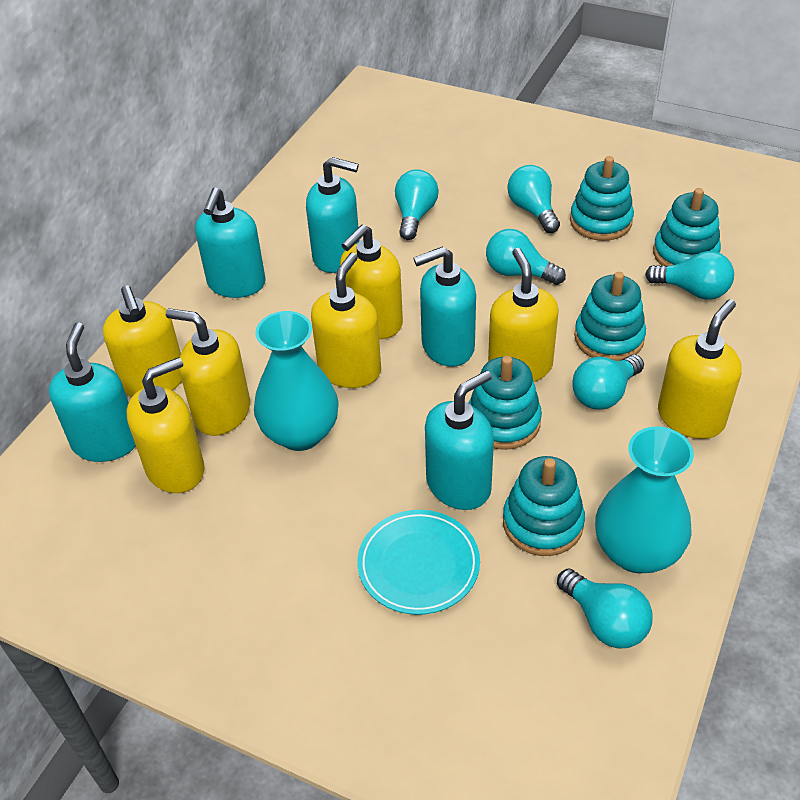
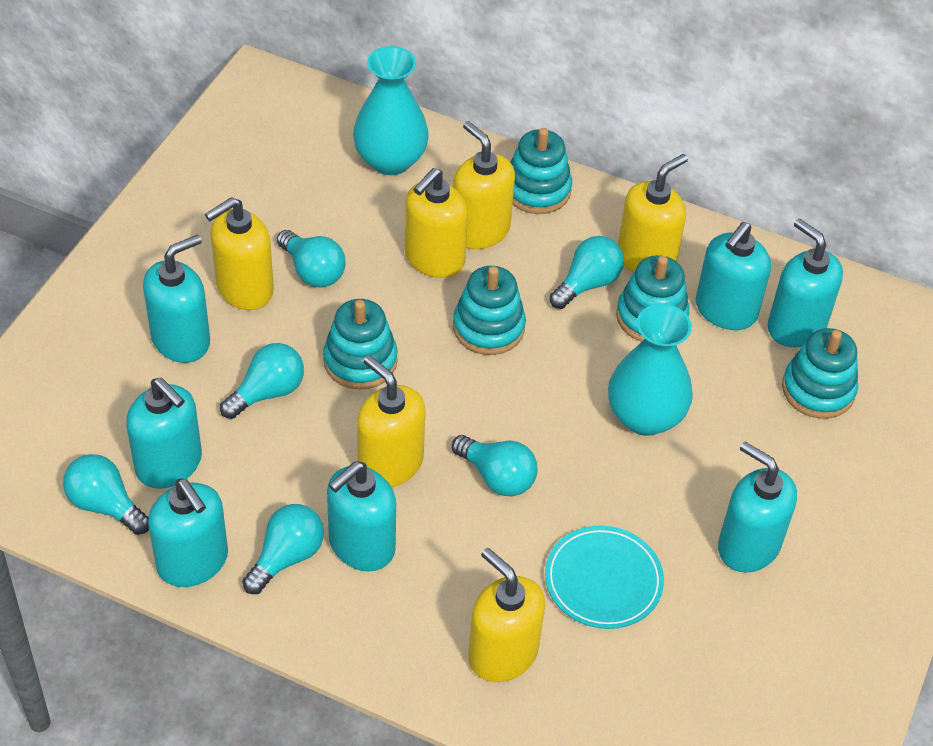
turquoise soap dispenser: 5 -> 7
yellow soap dispenser: 7 -> 6

